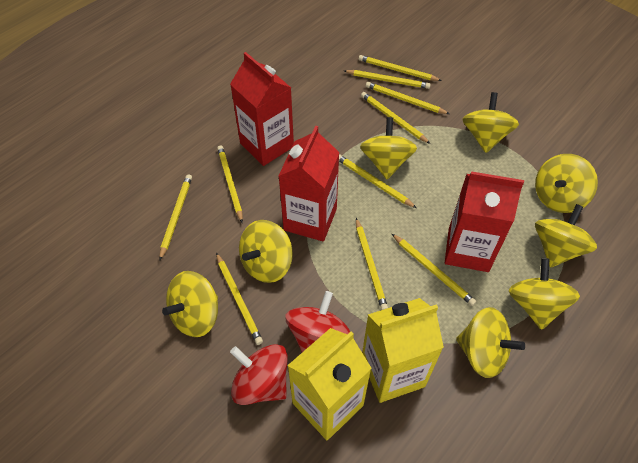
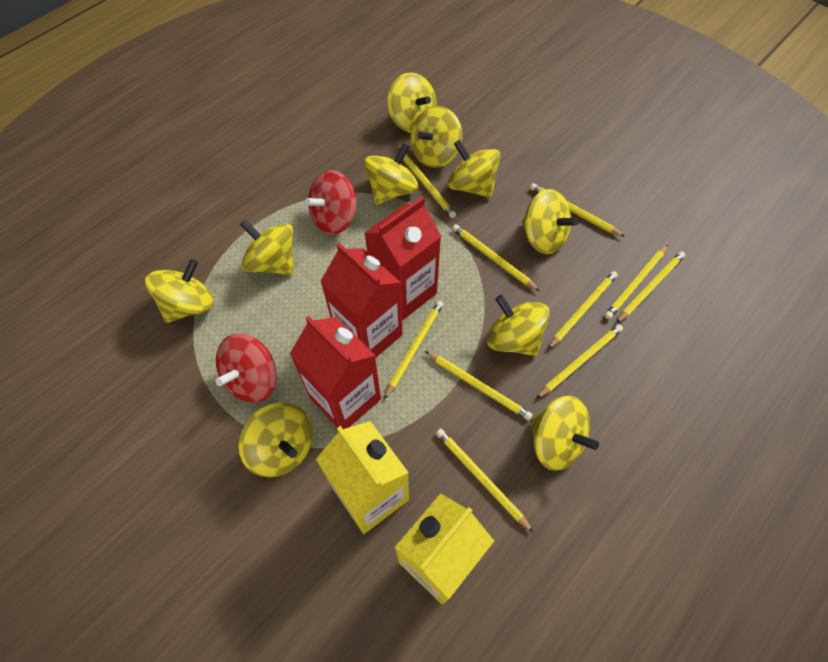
yellow spinning top: 8 -> 10

